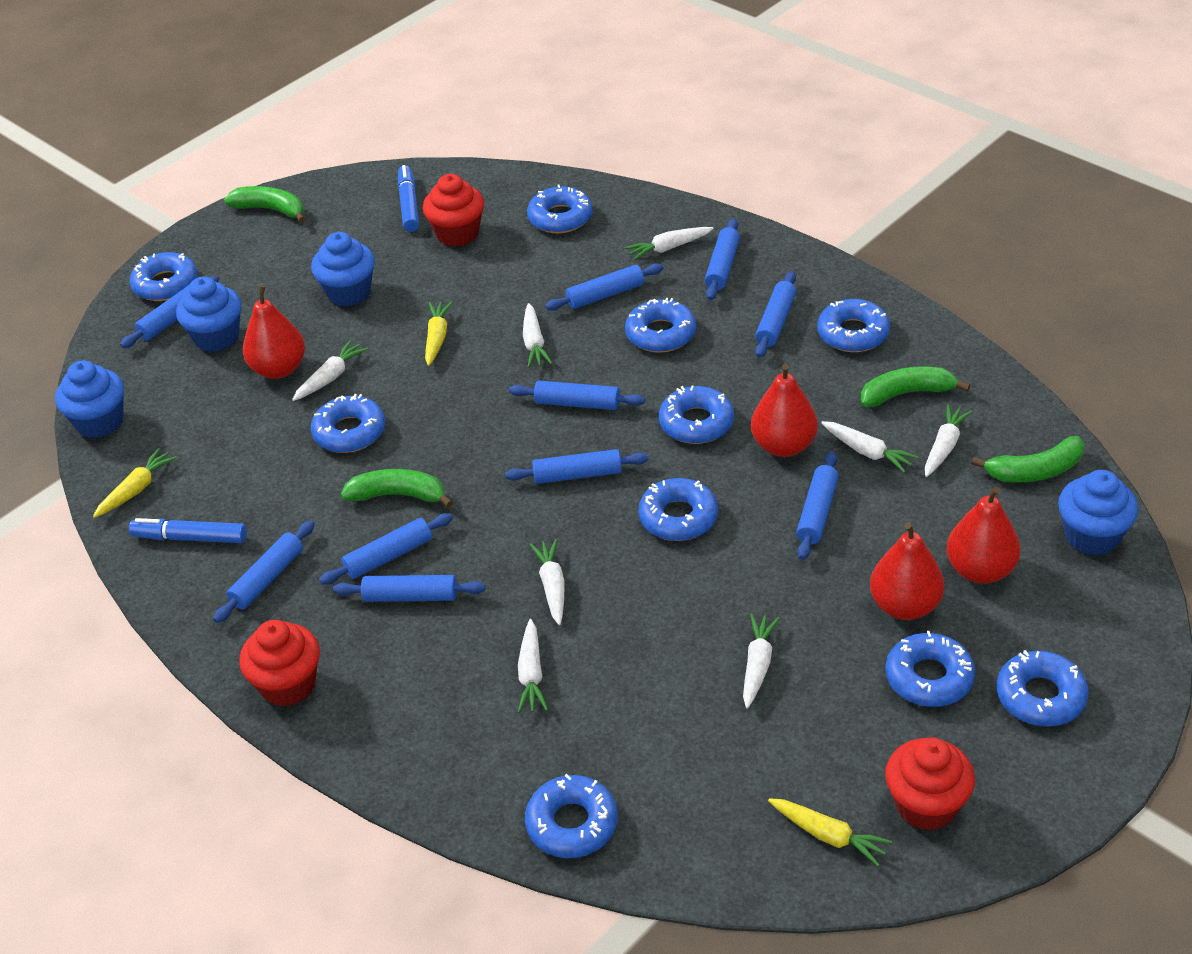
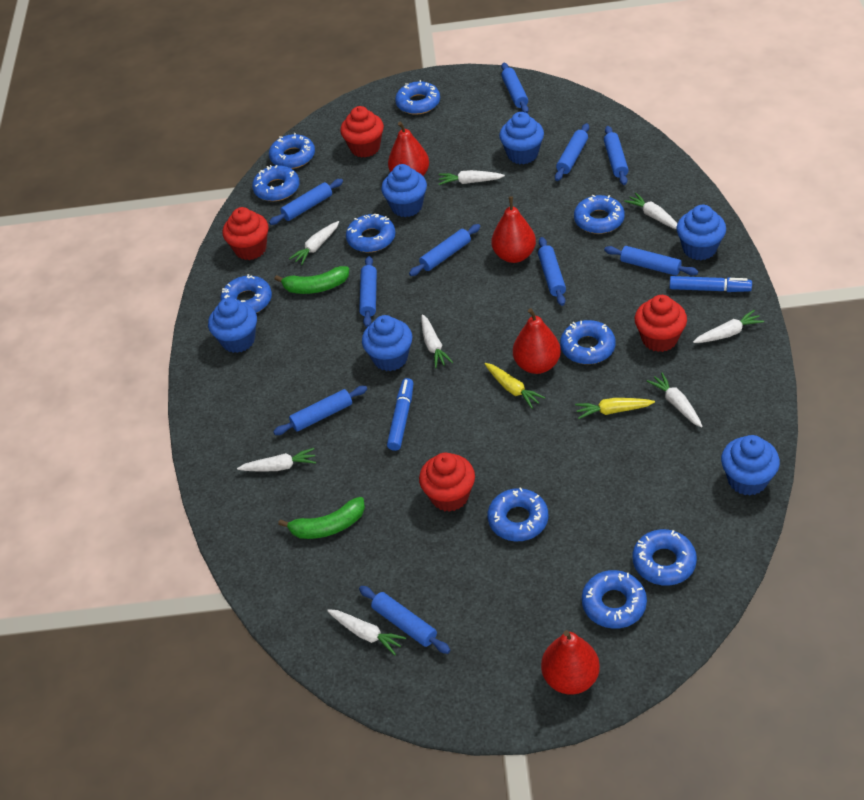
blue cupcake: 4 -> 6
green banana: 4 -> 2
red cupcake: 3 -> 4
yellow carrot: 3 -> 2

